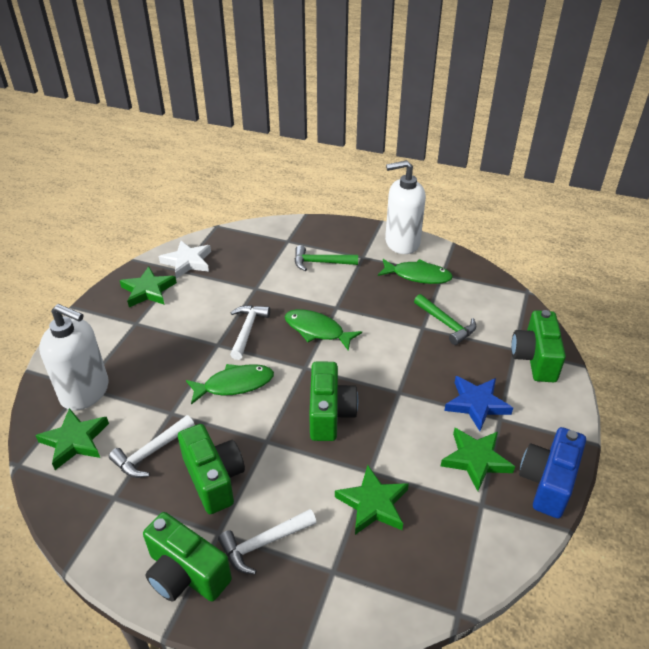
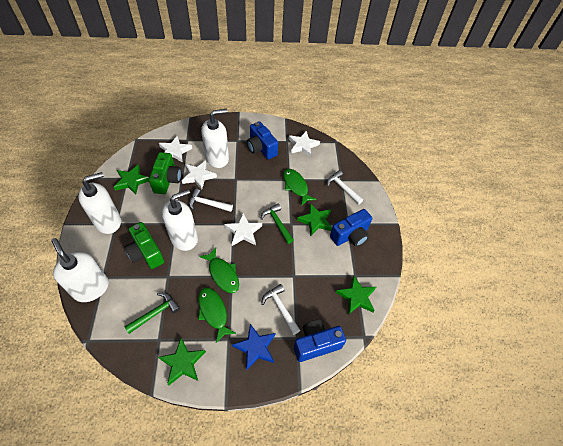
blue camera: 1 -> 3
green camera: 4 -> 2
white soap dispenser: 2 -> 4
white star: 1 -> 4

